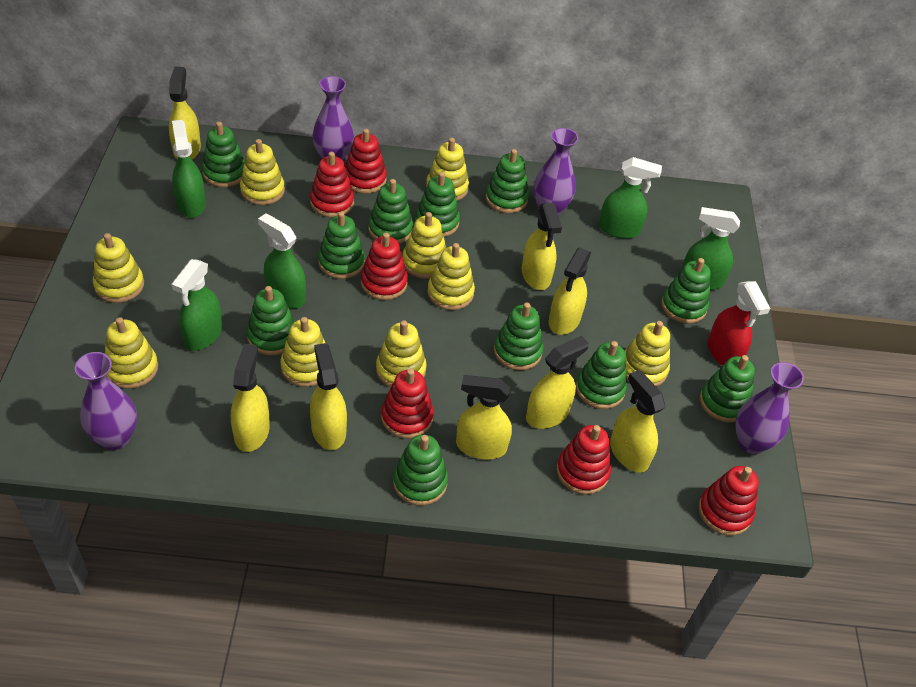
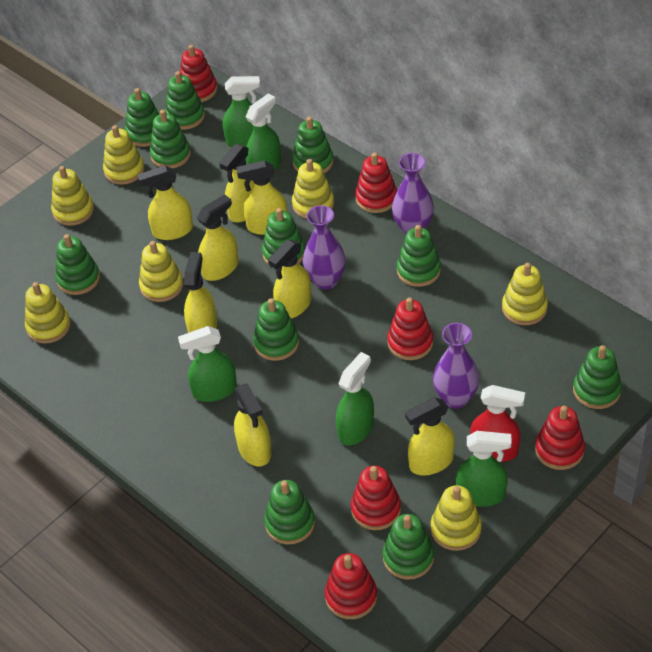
purple vase: 4 -> 3
yellow stacking toy: 9 -> 7

